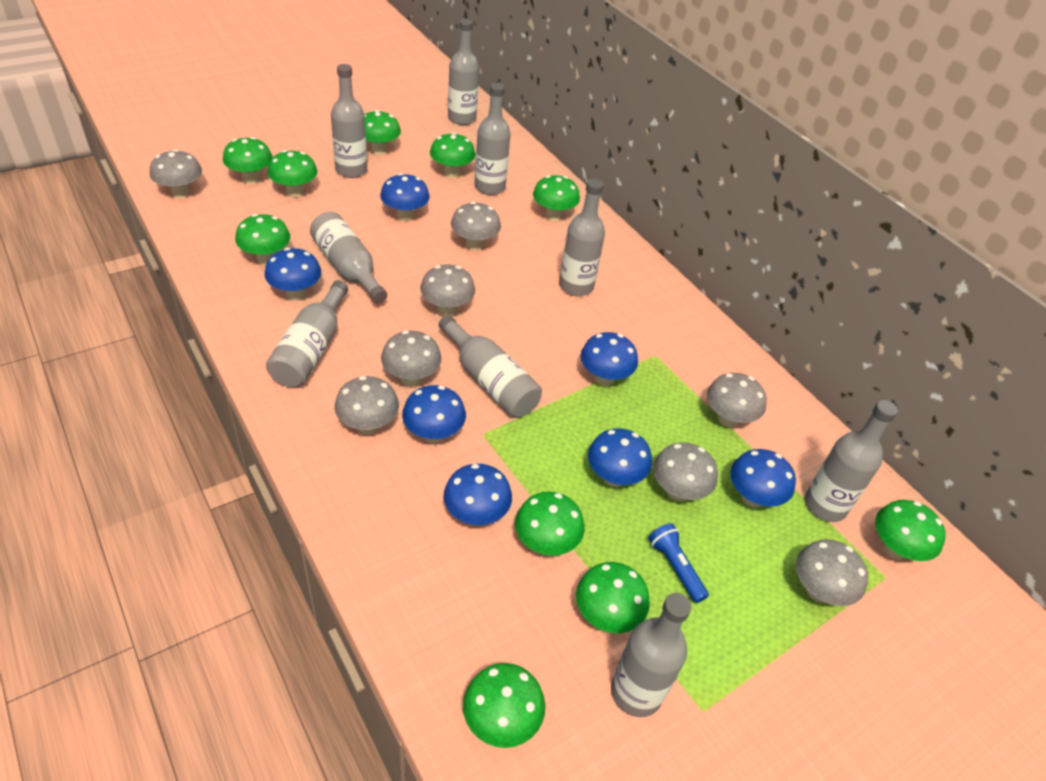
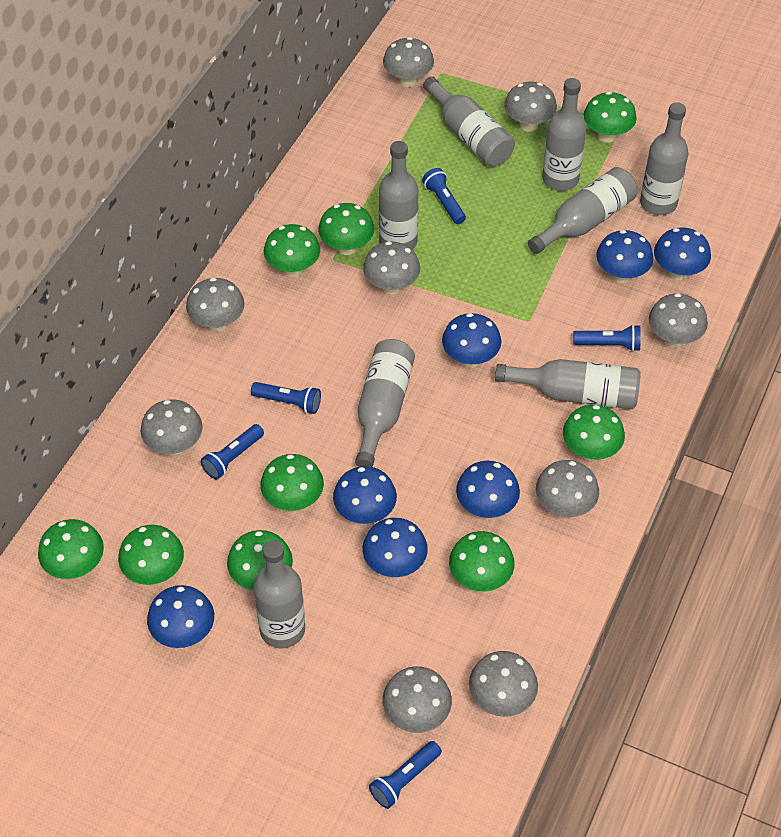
blue flashlight: 1 -> 5
green mushroom: 10 -> 9
grey bottle: 9 -> 8
grey mushroom: 8 -> 9

